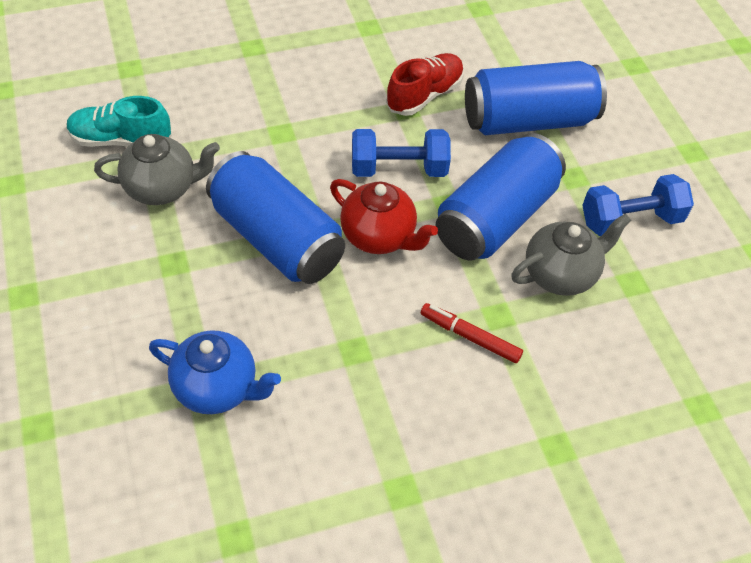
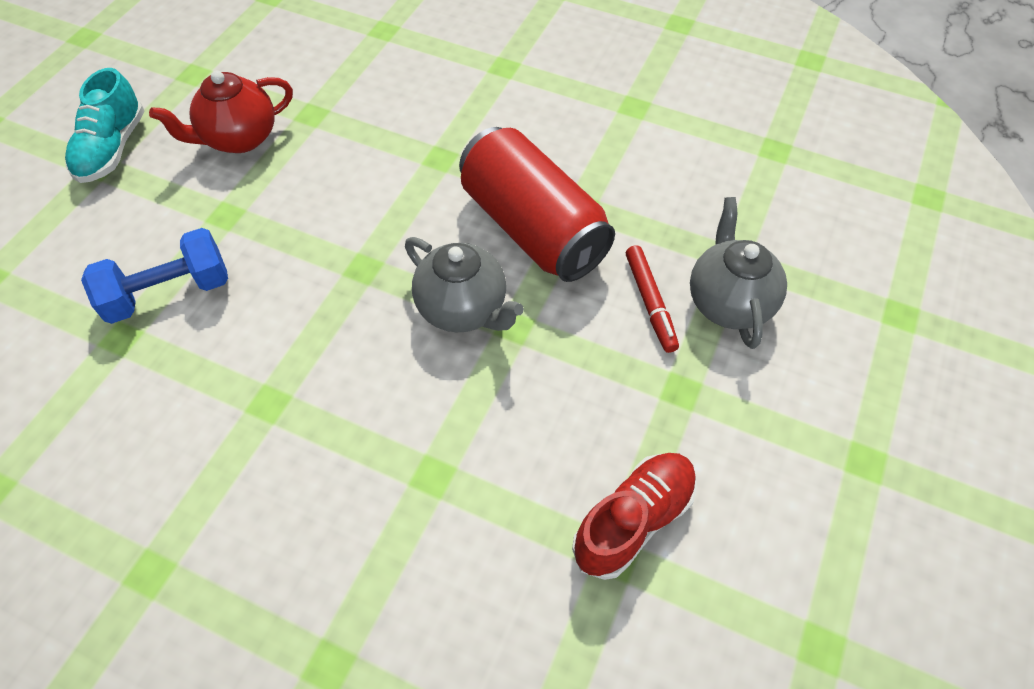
blue can: 3 -> 0
blue dumbbell: 2 -> 1
blue teapot: 1 -> 0
red can: 0 -> 1

